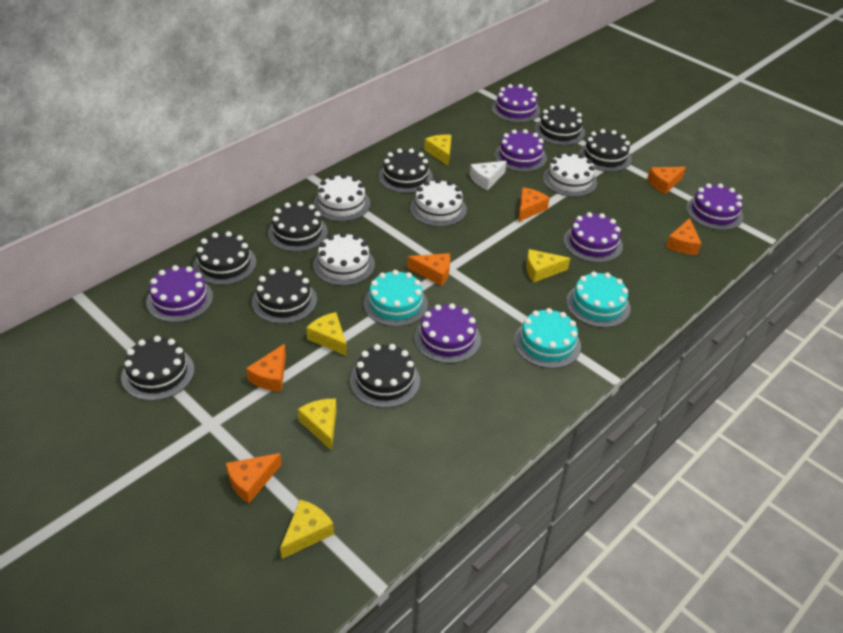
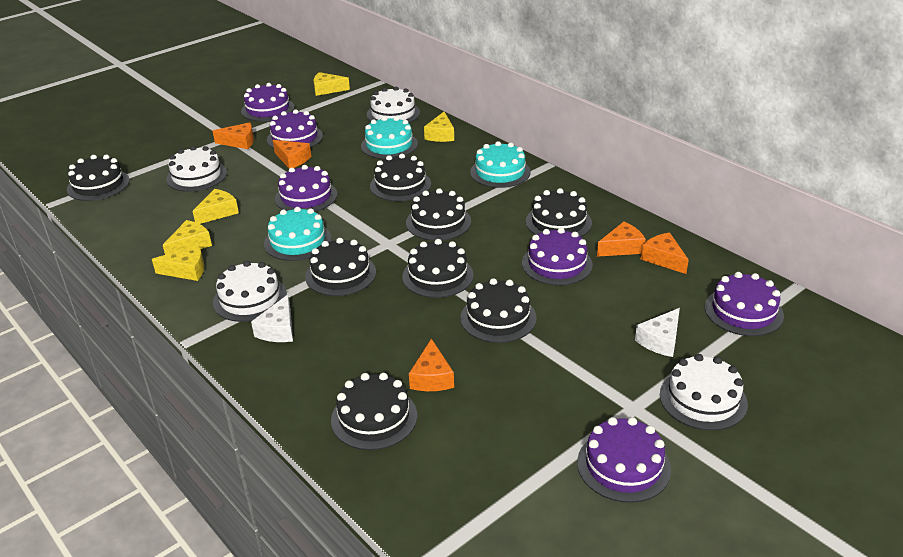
orange cheese: 6 -> 5
white cheese: 1 -> 2

